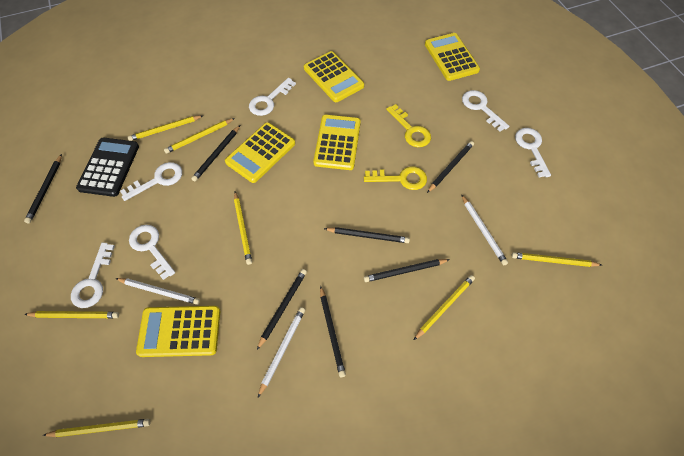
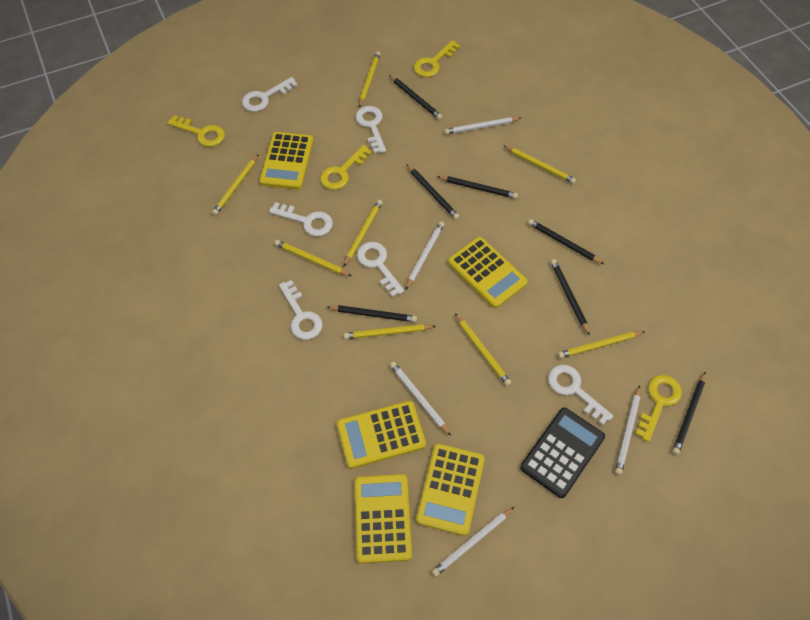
white pencil: 3 -> 5
yellow key: 2 -> 4
yellow pencil: 7 -> 8

